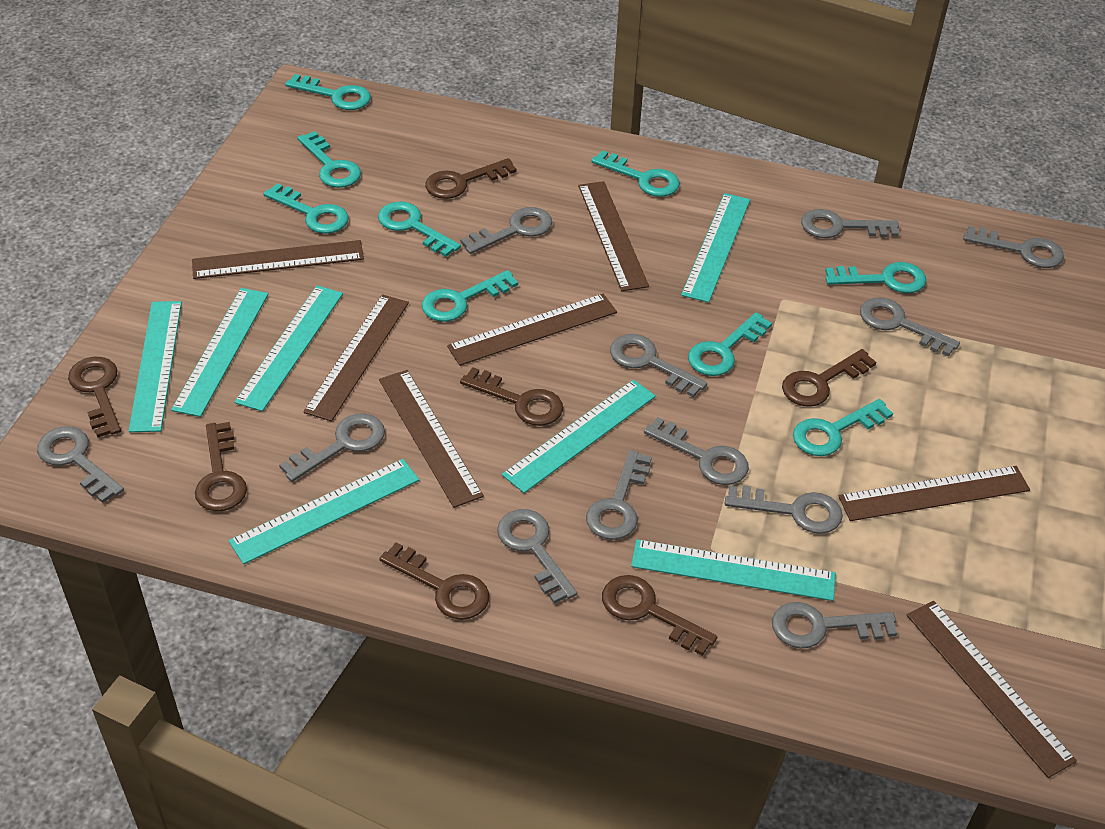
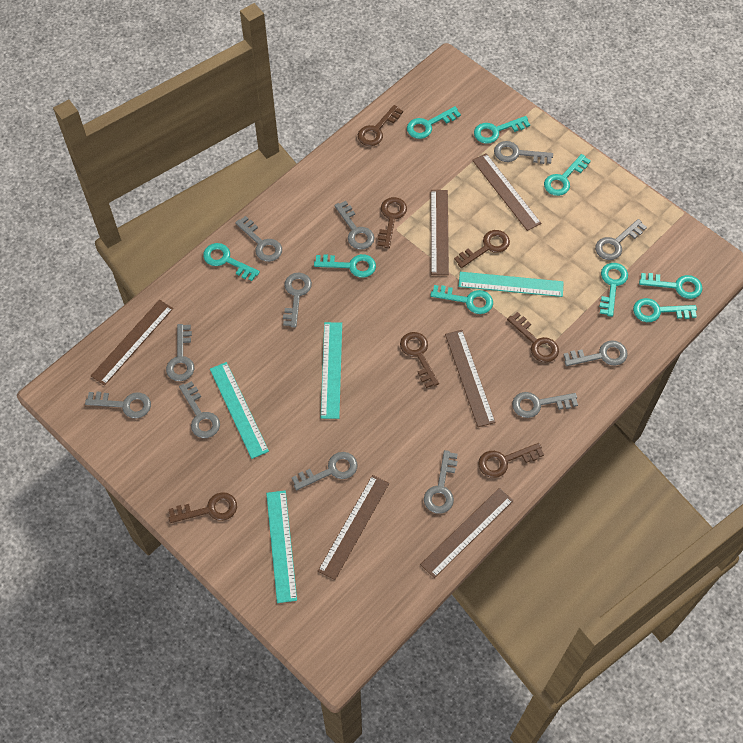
brown ruler: 7 -> 6
turquoise ruler: 7 -> 4

